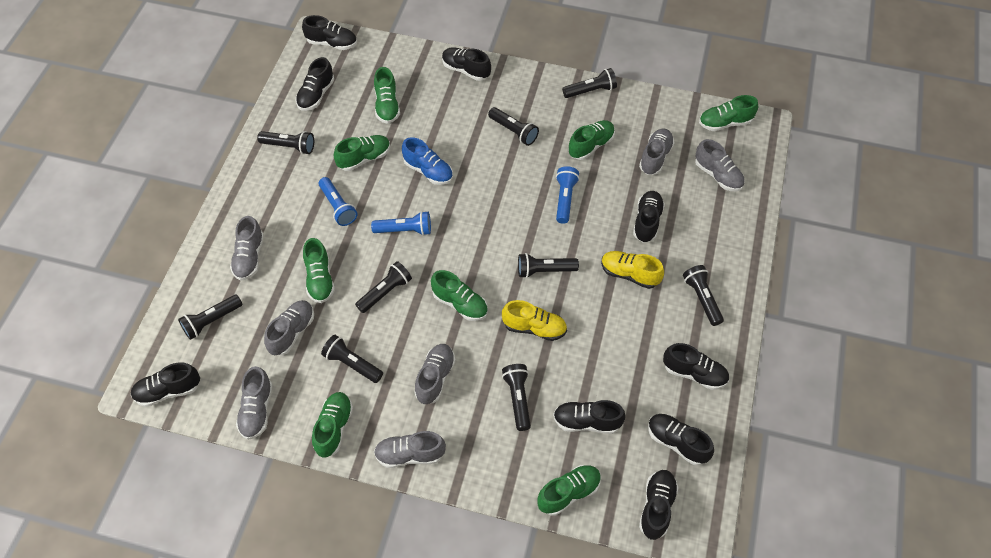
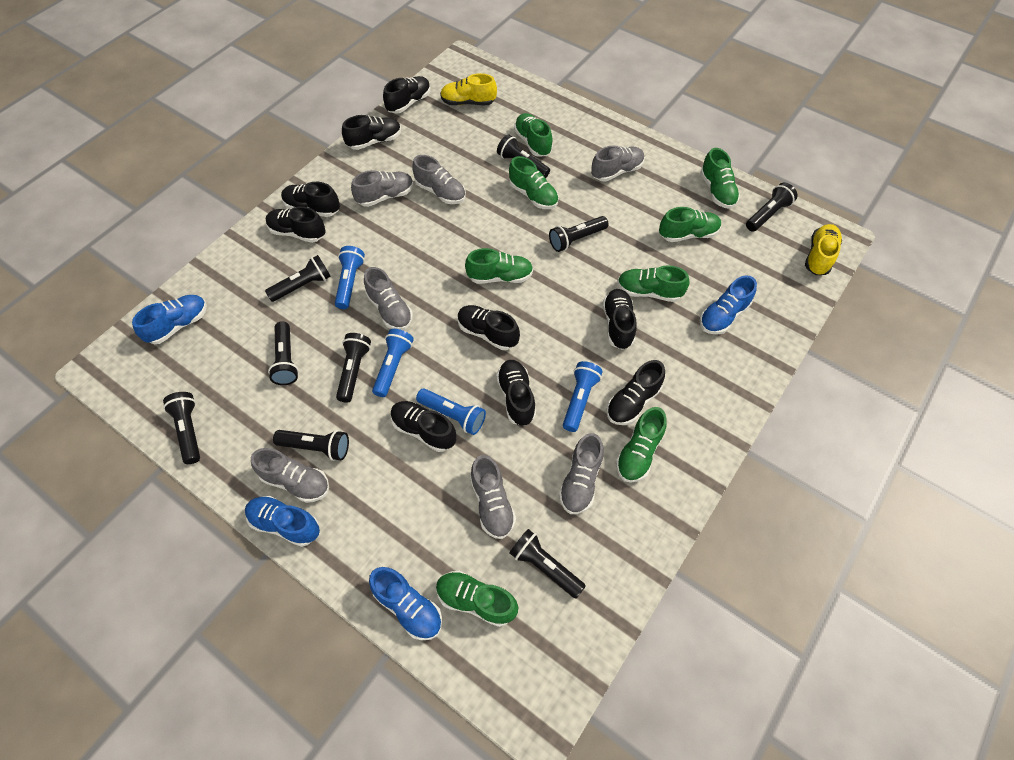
blue flashlight: 3 -> 4
blue shoe: 1 -> 4

